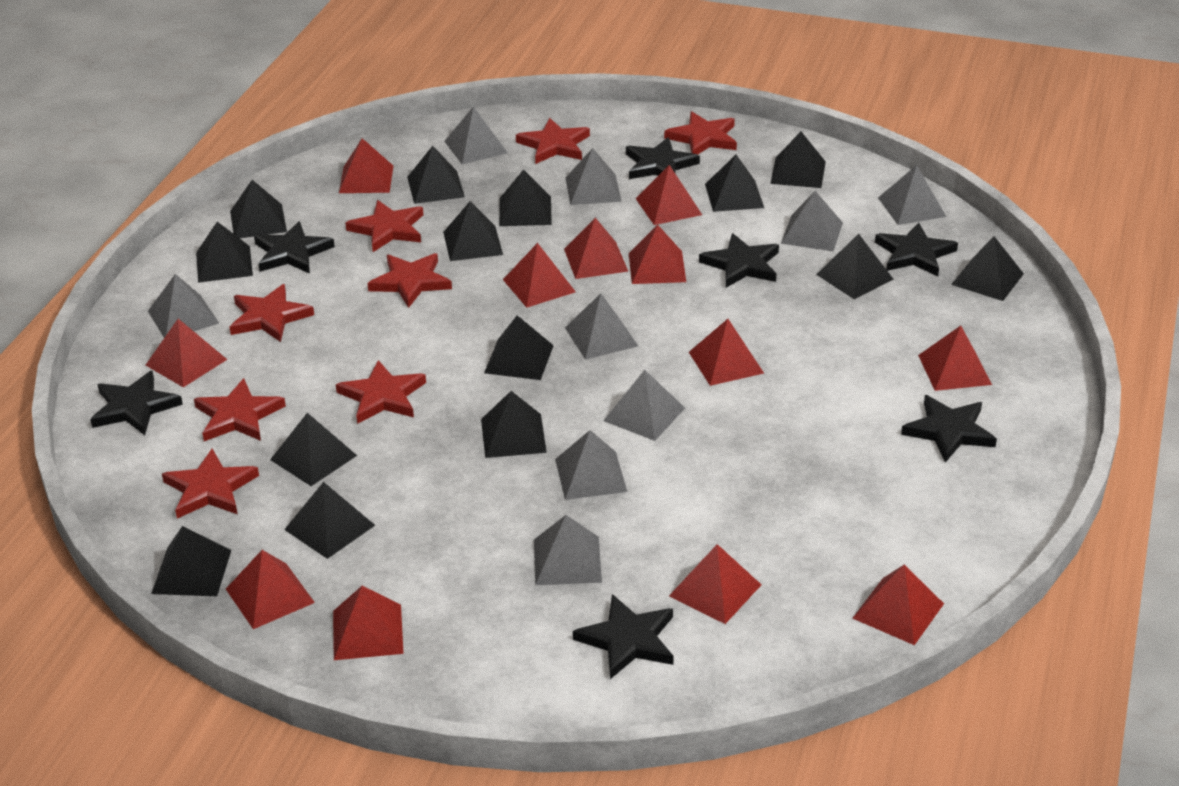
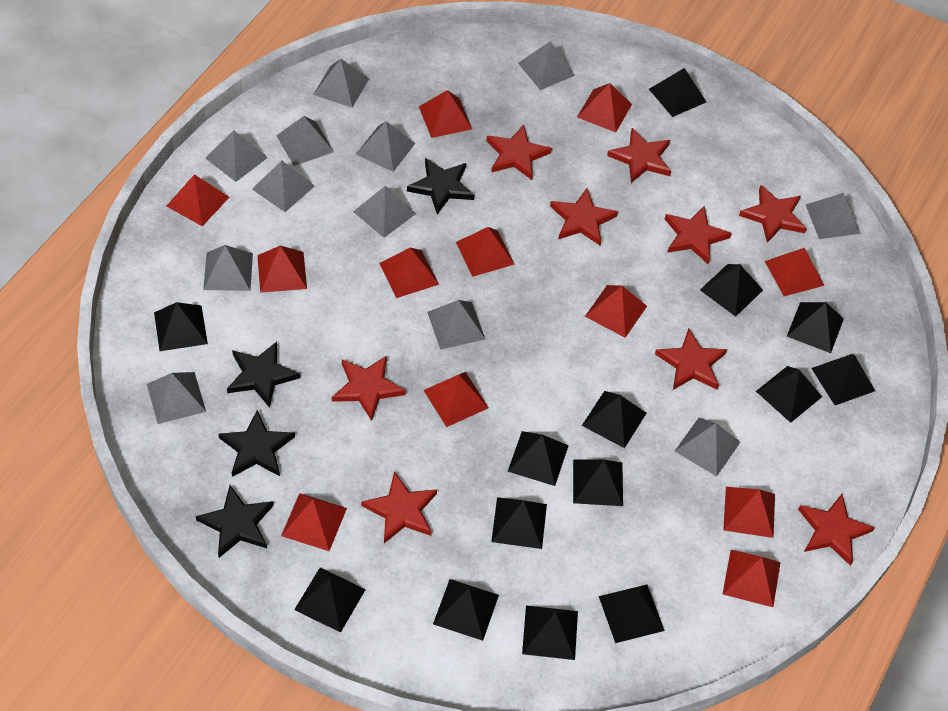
black star: 7 -> 4
grey pyramid: 9 -> 12
red star: 8 -> 9

